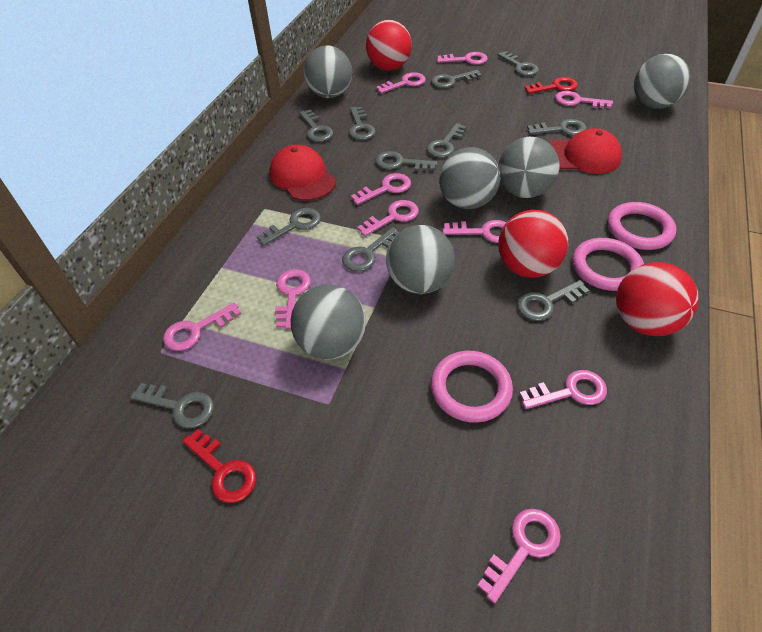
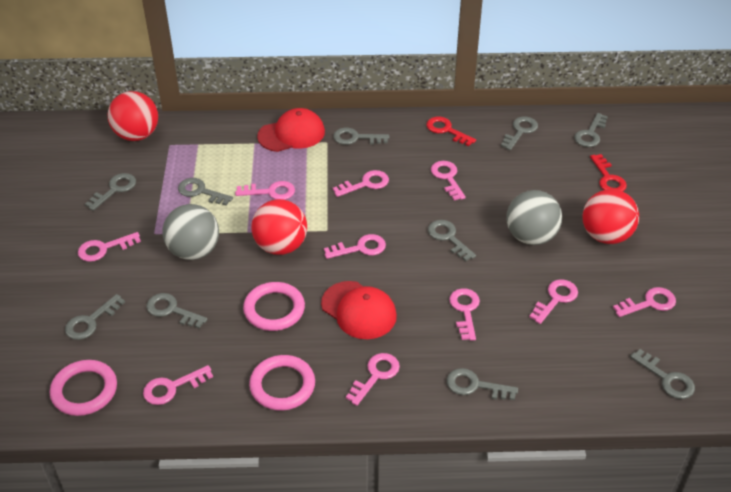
grey ball: 6 -> 2
grey key: 11 -> 10

